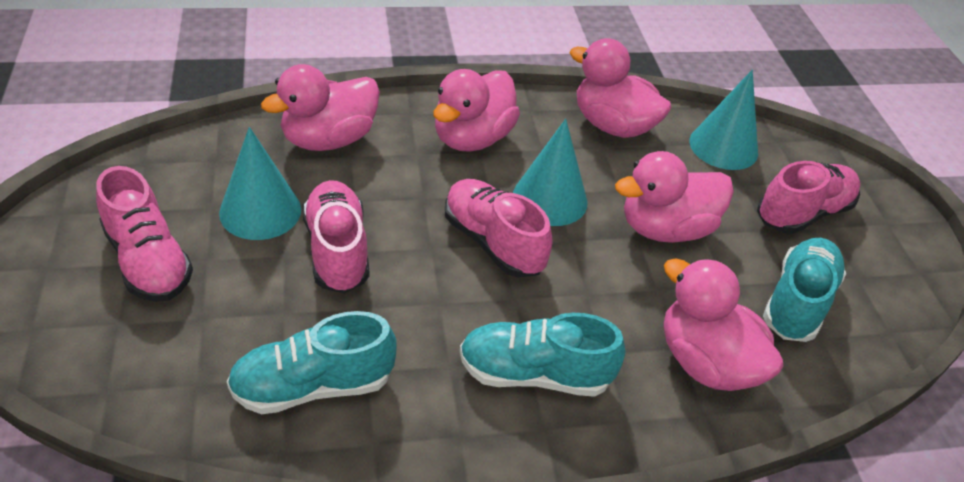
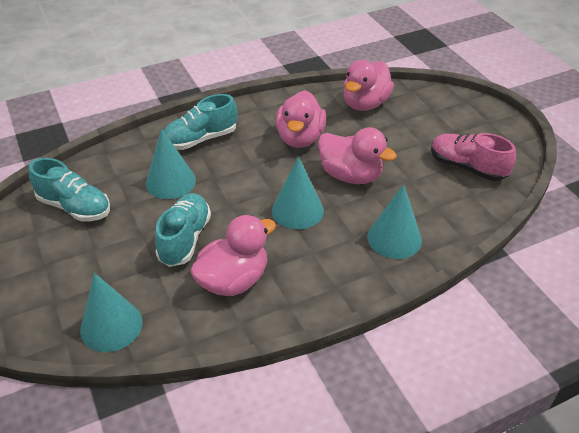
pink duck: 5 -> 4
pink shoe: 4 -> 1
turquoise cone: 3 -> 4

